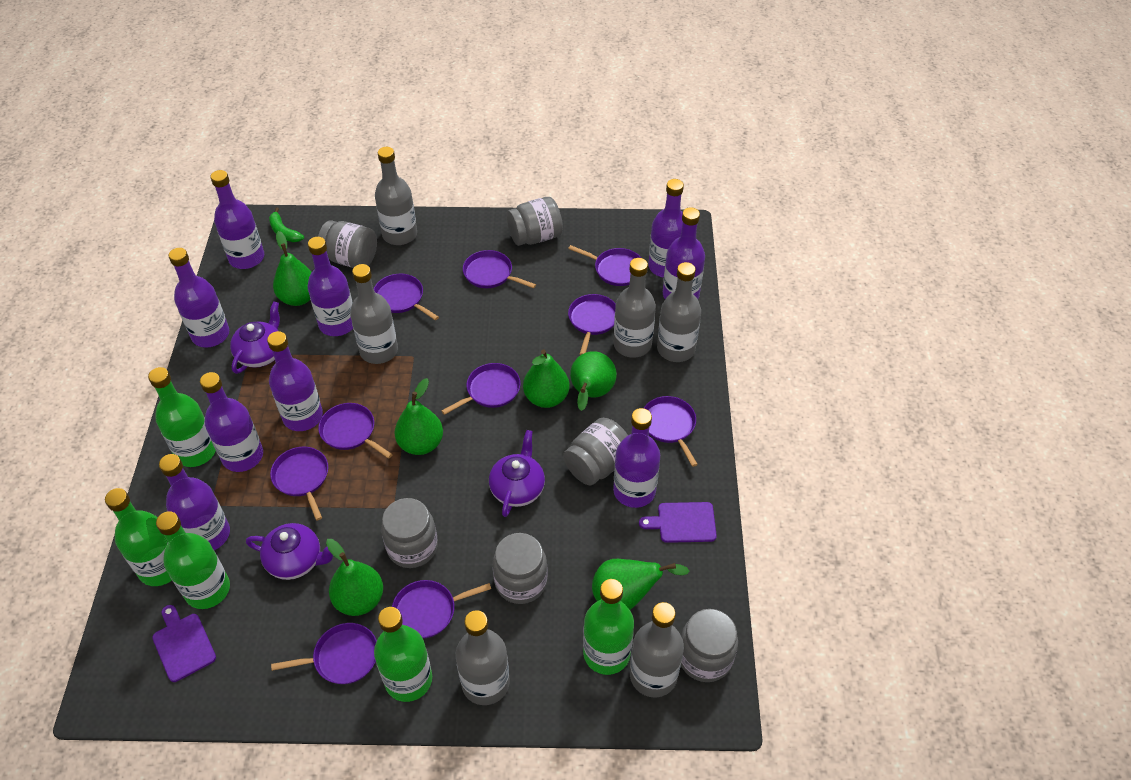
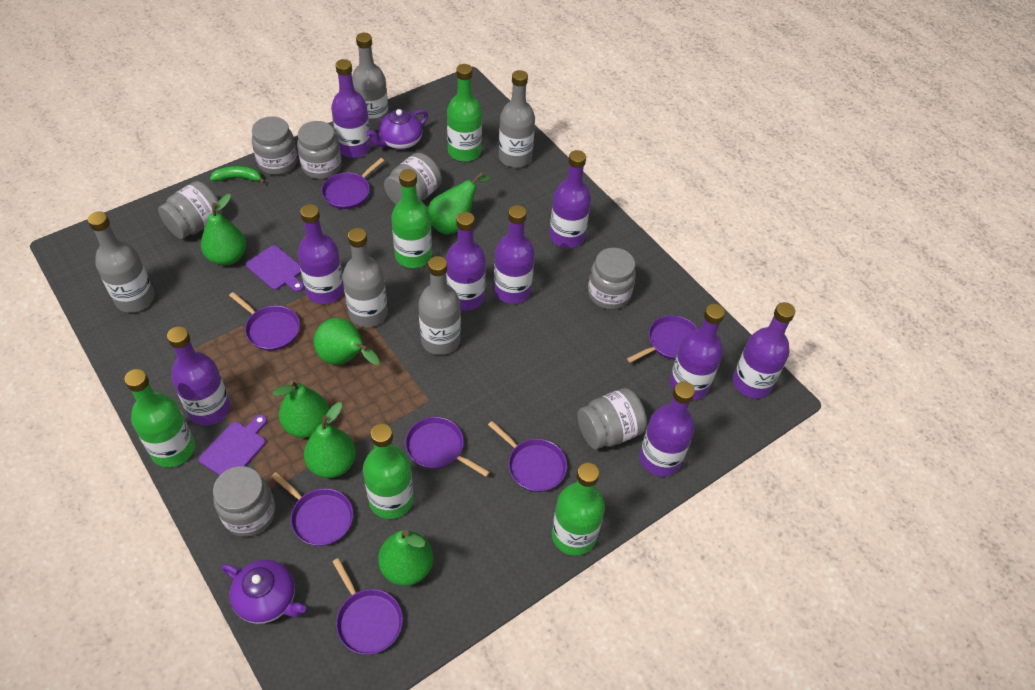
grey bottle: 6 -> 5
grey jar: 6 -> 7
purple pan: 10 -> 7
purple teapot: 3 -> 2

